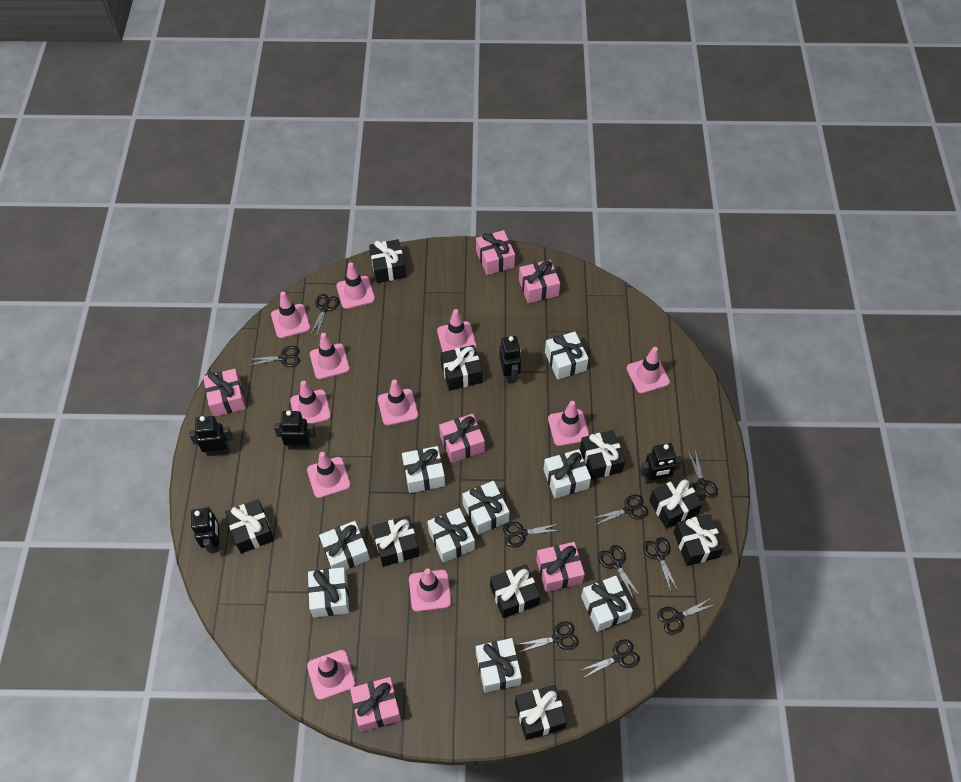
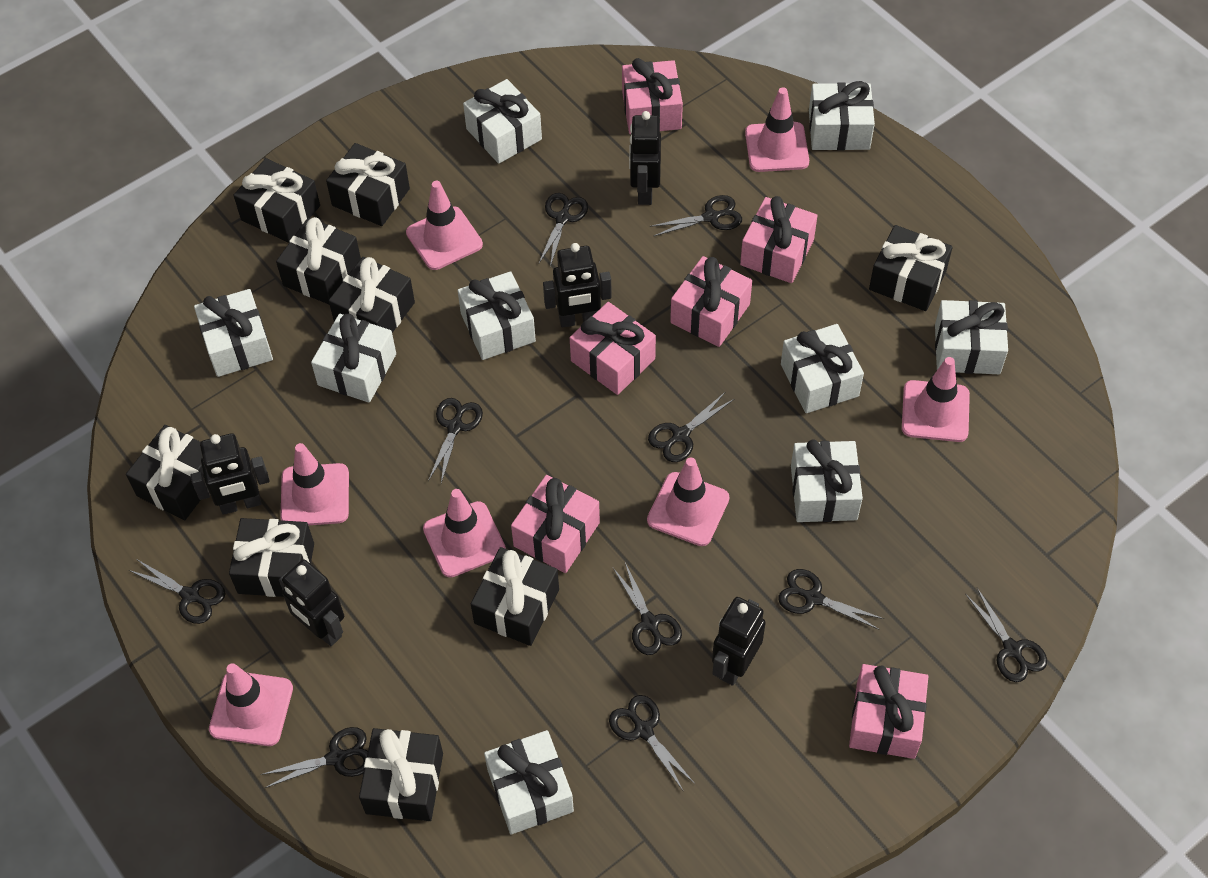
pink traffic cone: 11 -> 7

